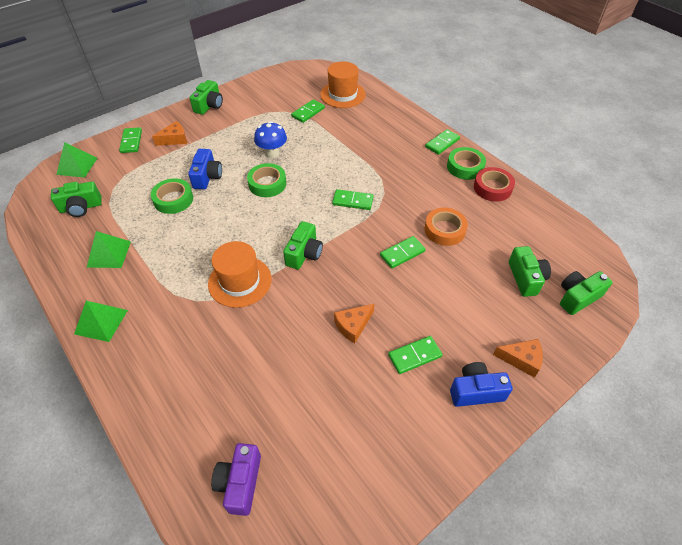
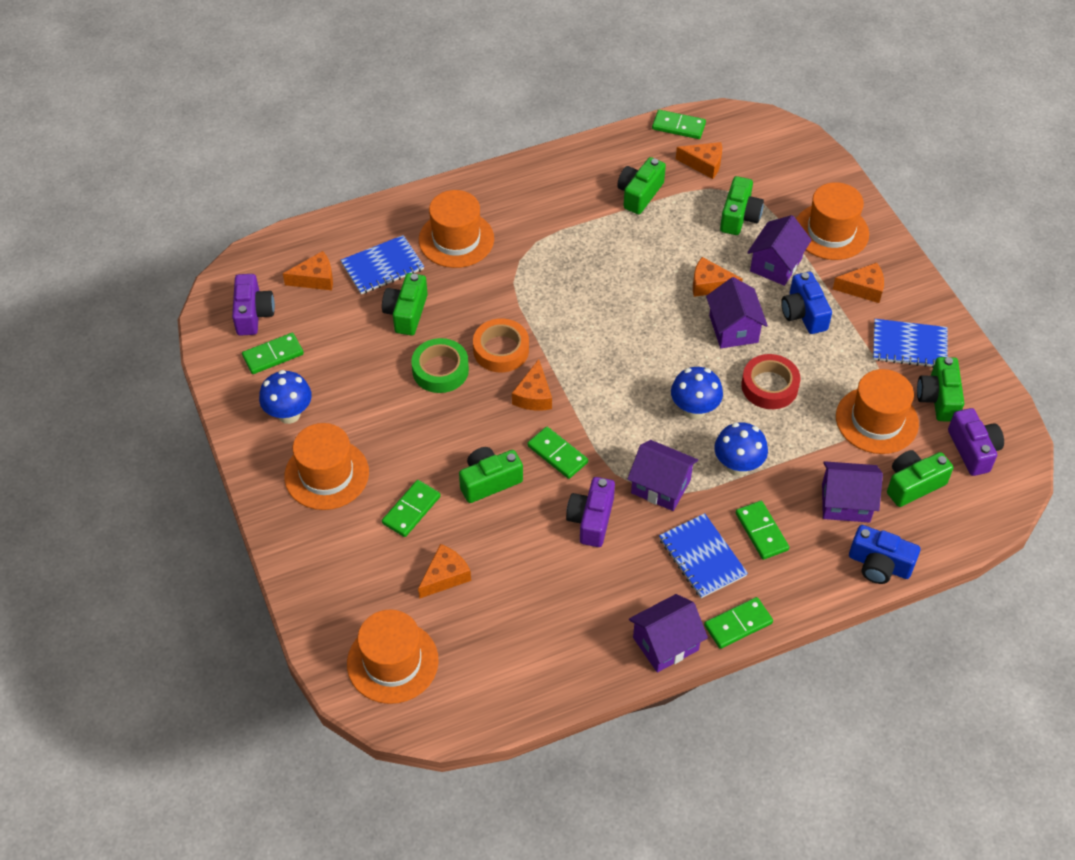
blue mushroom: 1 -> 3
blue notebook: 0 -> 3
green camera: 5 -> 6
green pyramid: 3 -> 0
green tape: 3 -> 1
orange cheese: 3 -> 6
orange hat: 2 -> 5
purple camera: 1 -> 3
purple house: 0 -> 5

